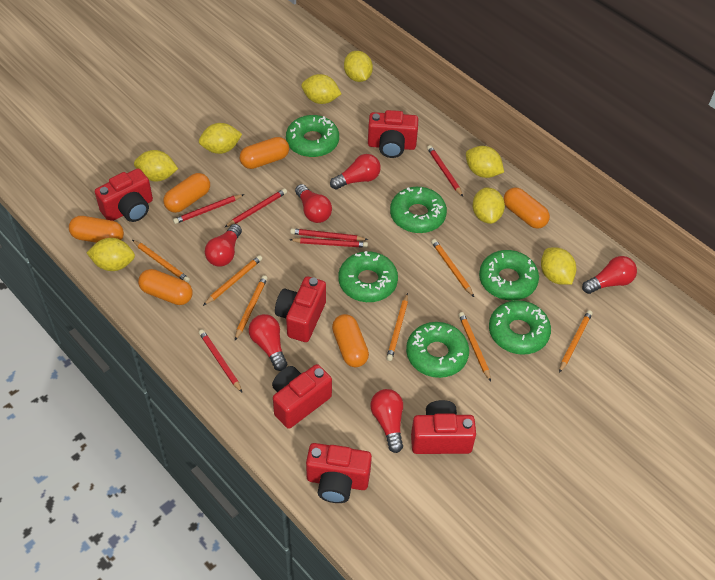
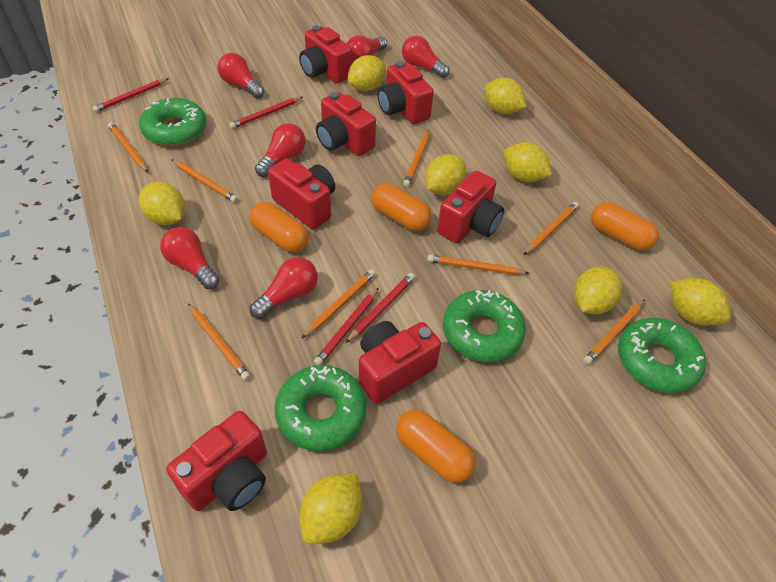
green donut: 6 -> 4
orange capsule: 6 -> 4
orange pencil: 7 -> 8
red camera: 6 -> 7
red pencil: 6 -> 4

